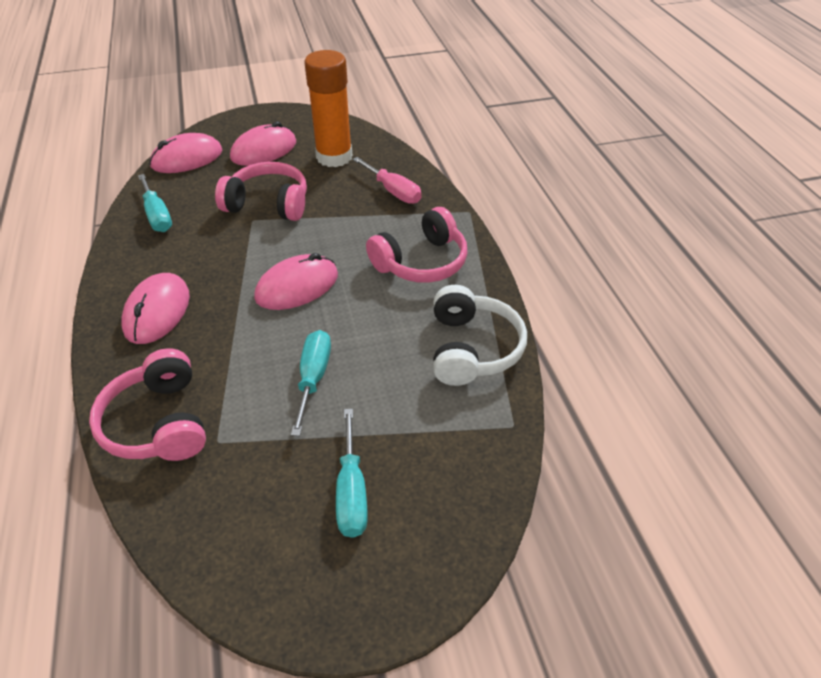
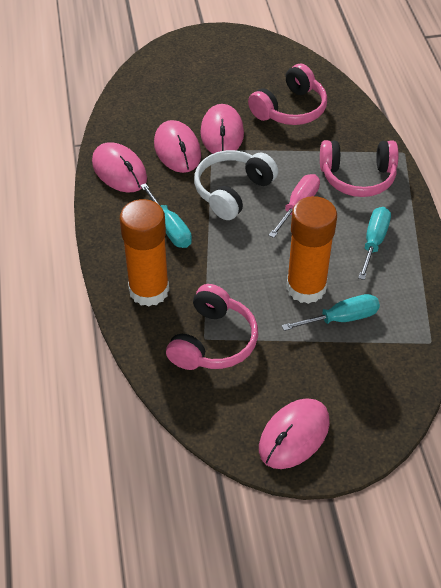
orange glue stick: 1 -> 2

